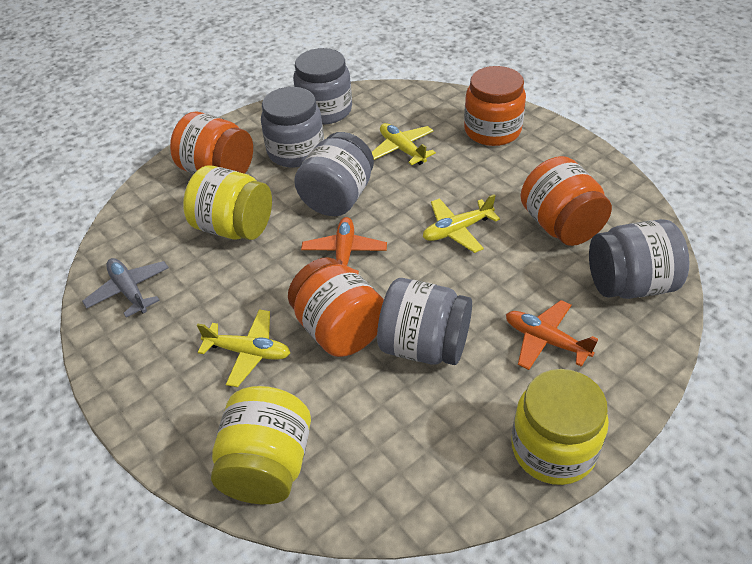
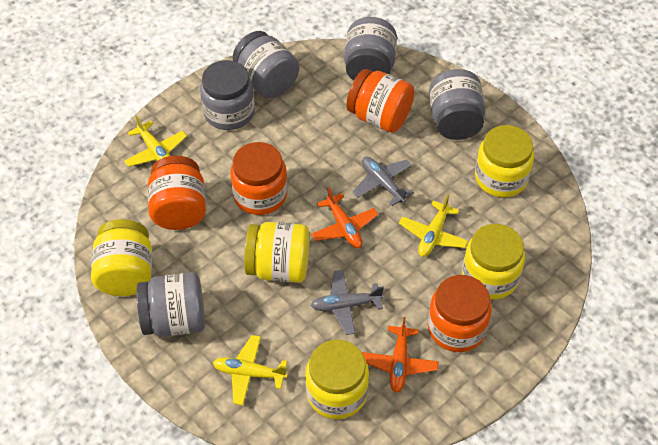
grey plane: 1 -> 2
yellow jar: 3 -> 5

